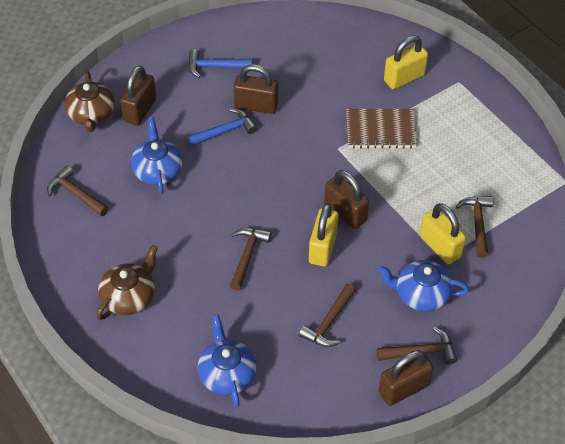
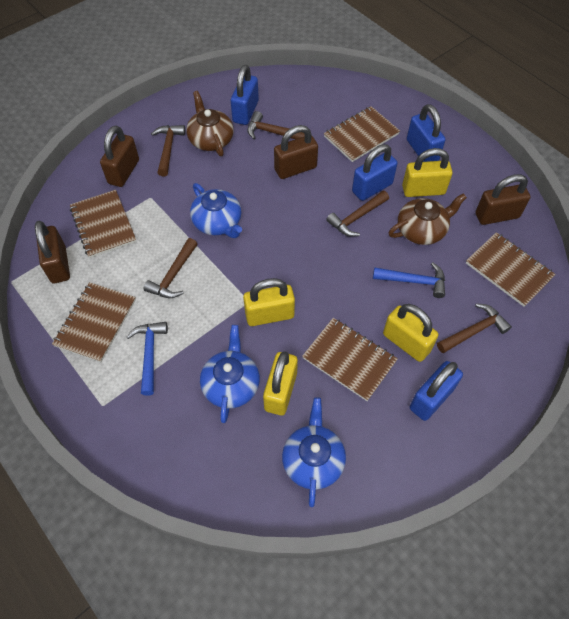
blue padlock: 0 -> 4
brown notebook: 1 -> 5
yellow padlock: 3 -> 4

